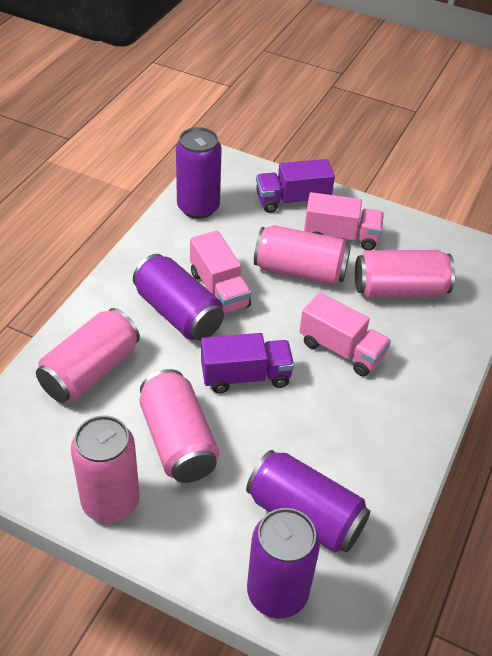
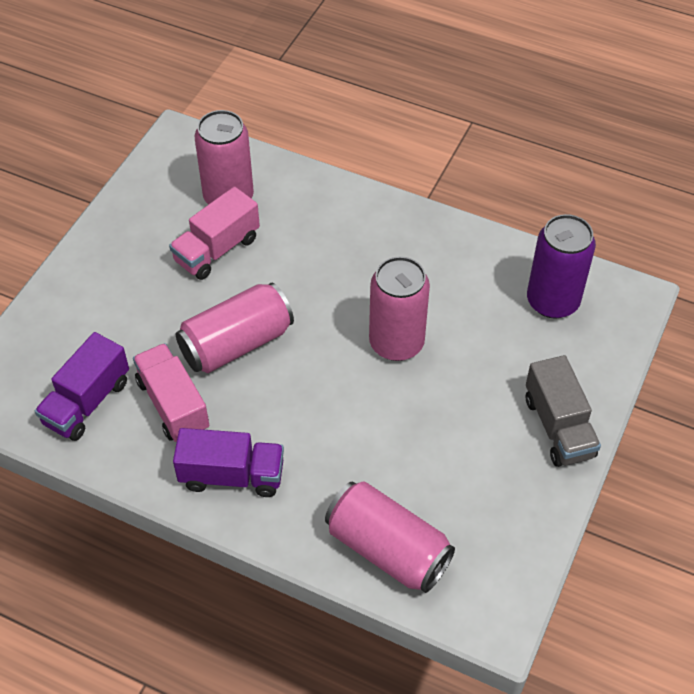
grey truck: 0 -> 1
pink can: 5 -> 4
pink truck: 3 -> 2
purple can: 4 -> 1

